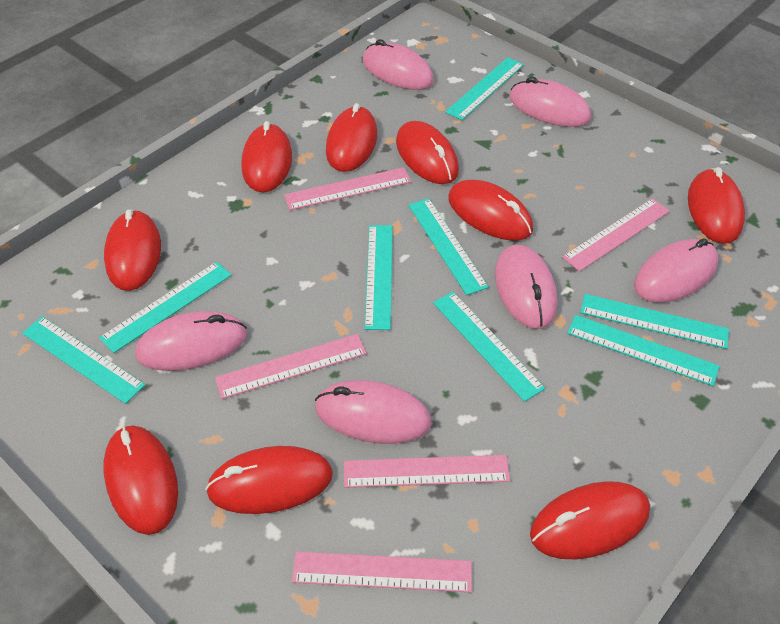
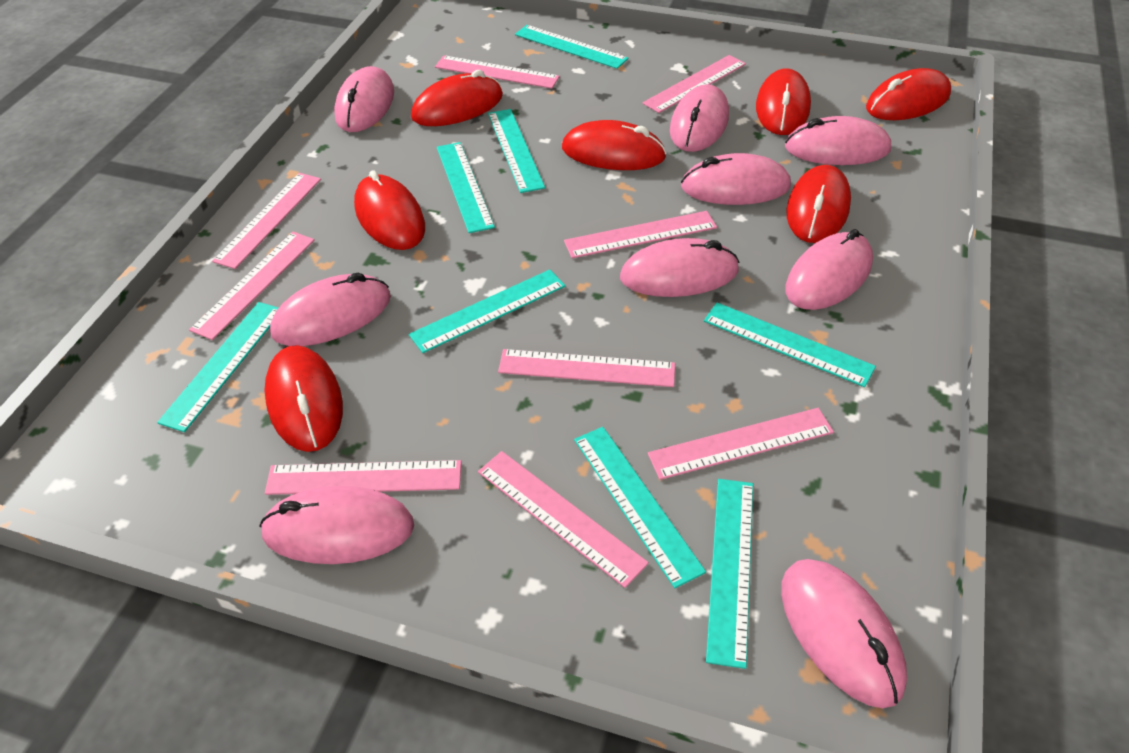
pink mouse: 6 -> 9
pink ruler: 5 -> 9
red mouse: 9 -> 7

